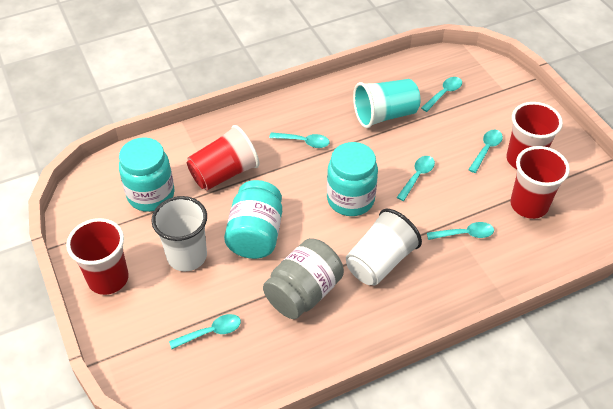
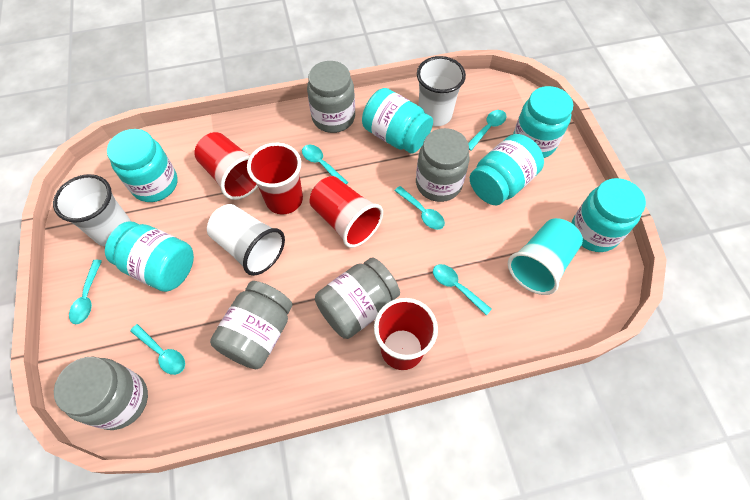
grey jar: 1 -> 5
turquoise jar: 3 -> 6
white cup: 2 -> 3

